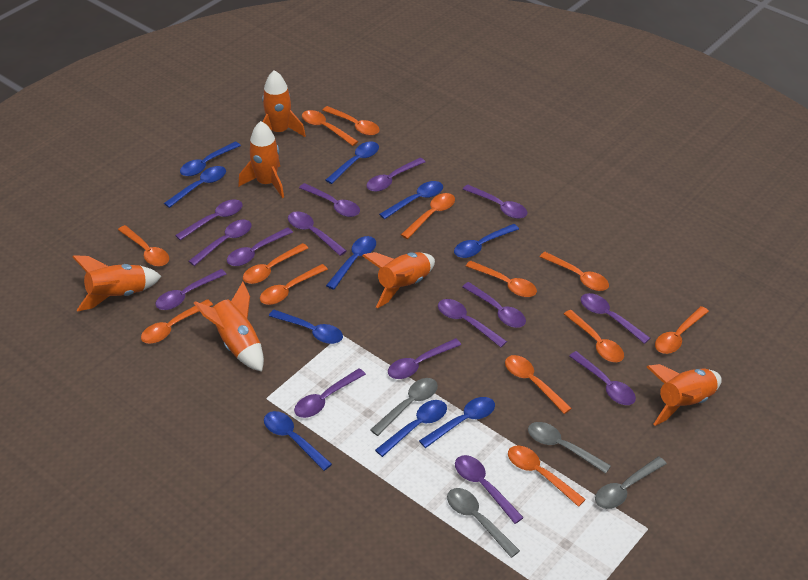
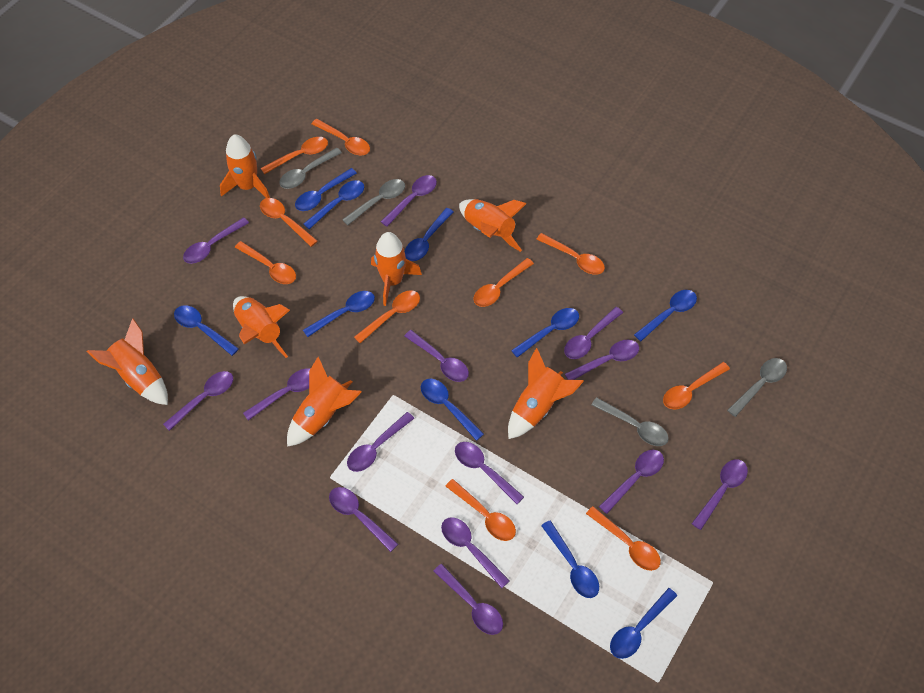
orange rocket: 6 -> 7
orange spoon: 13 -> 10
purple spoon: 15 -> 14

